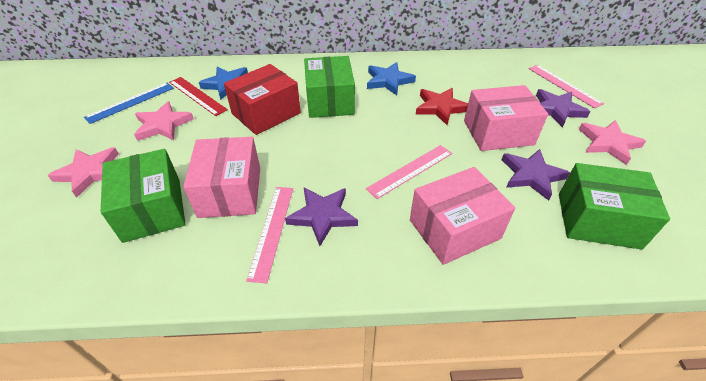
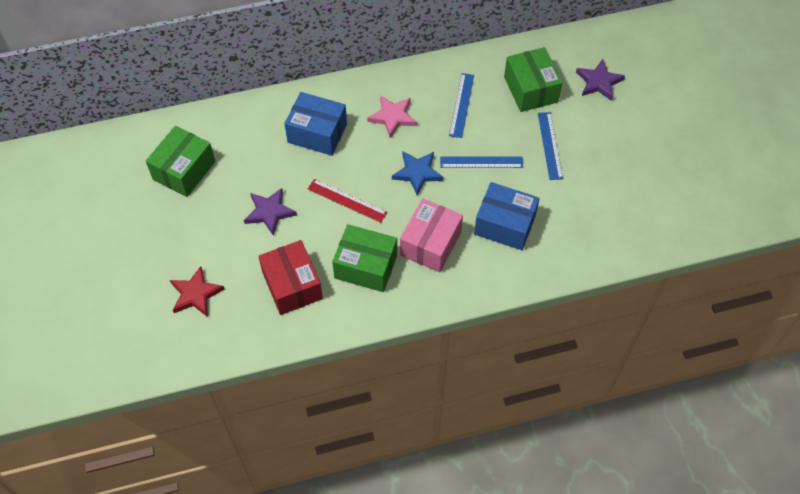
blue box: 0 -> 2
blue ruler: 1 -> 3
blue star: 2 -> 1
pink box: 3 -> 1
pink ruler: 3 -> 0
pink star: 3 -> 1
purple star: 3 -> 2

